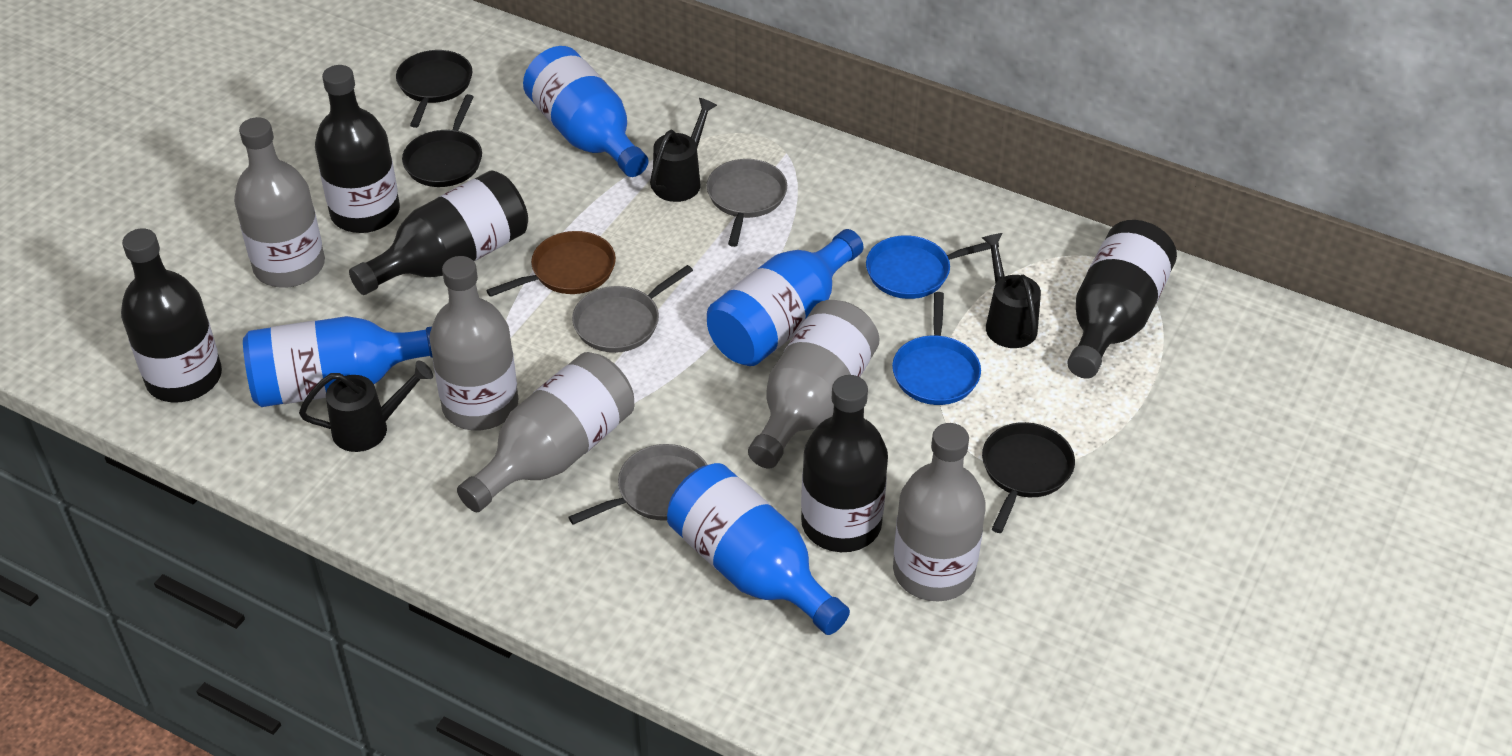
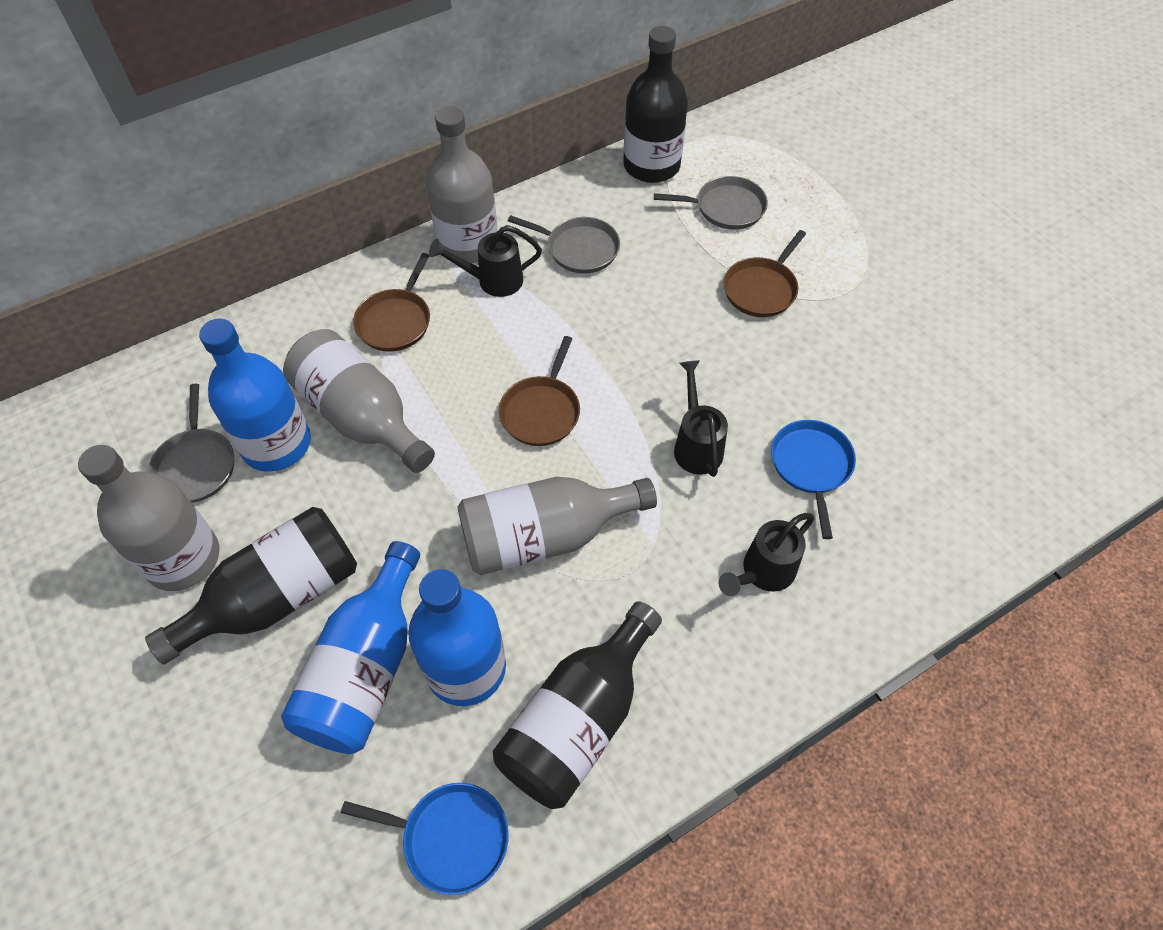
black bottle: 5 -> 3
black pan: 3 -> 0
blue bottle: 4 -> 3
brown pan: 1 -> 3
grey bottle: 5 -> 4

